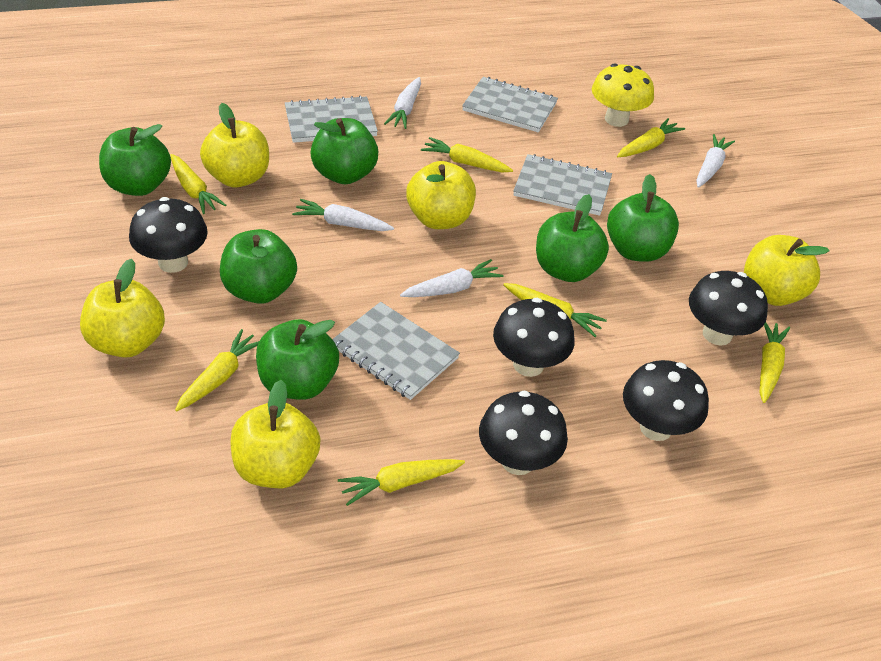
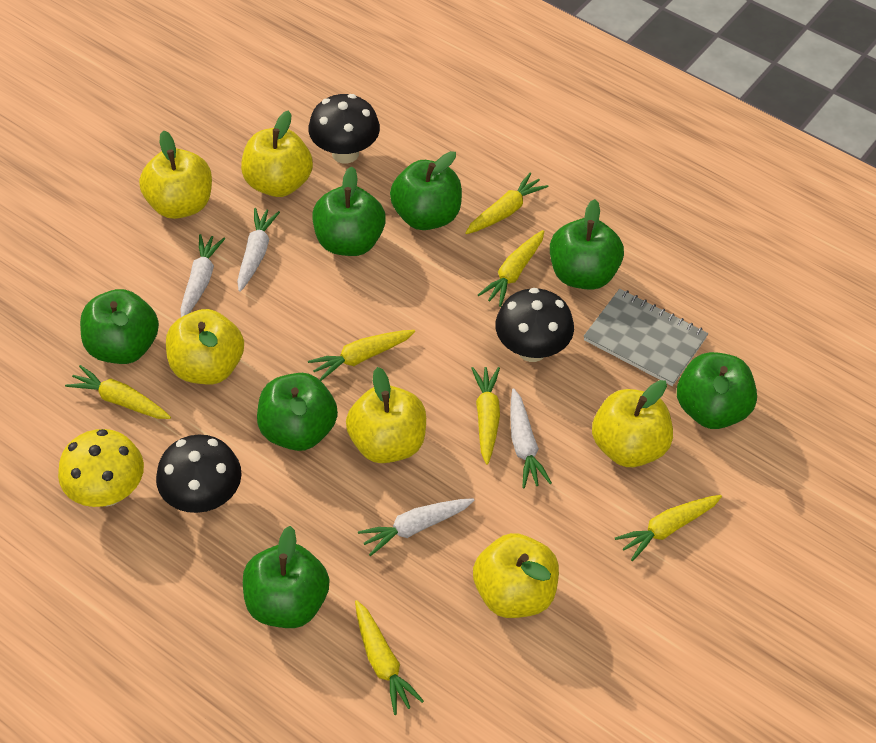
black mushroom: 5 -> 3
green apple: 6 -> 7
grey notebook: 4 -> 1
yellow apple: 5 -> 6

